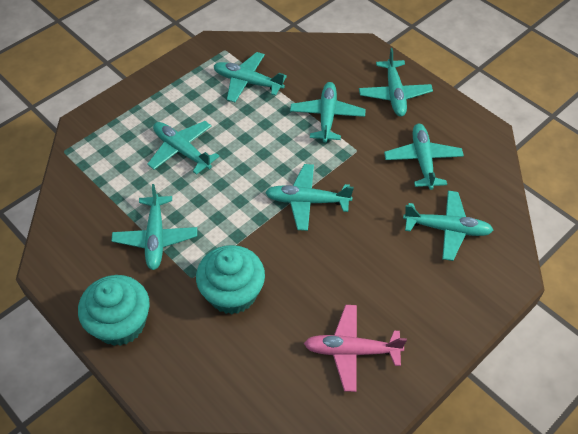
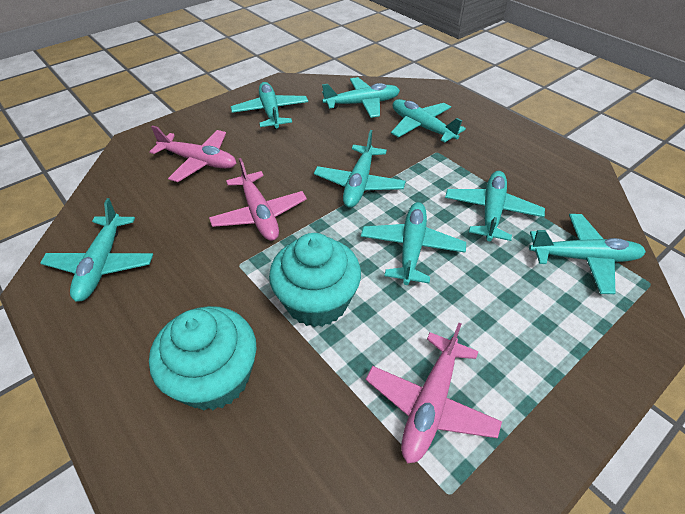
pink plane: 1 -> 3

